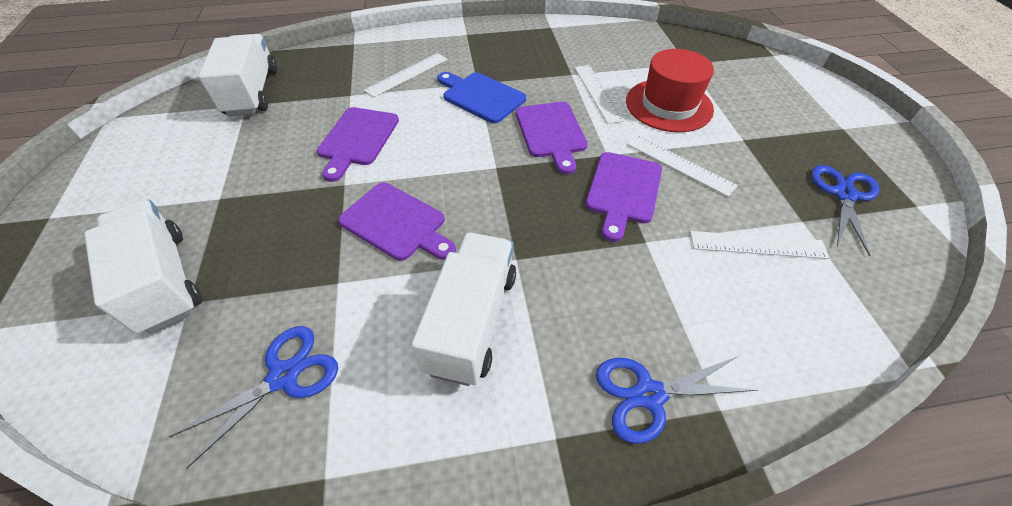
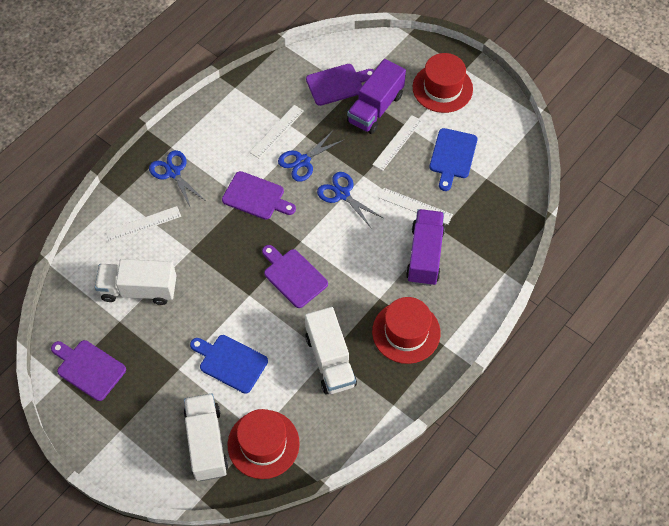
blue cutting board: 1 -> 2
purple truck: 0 -> 2
red hat: 1 -> 3

